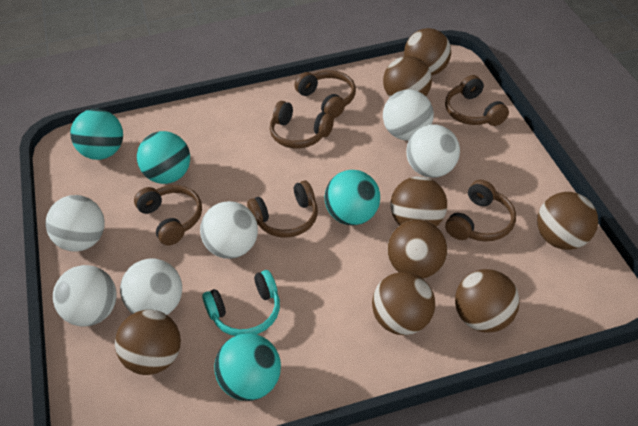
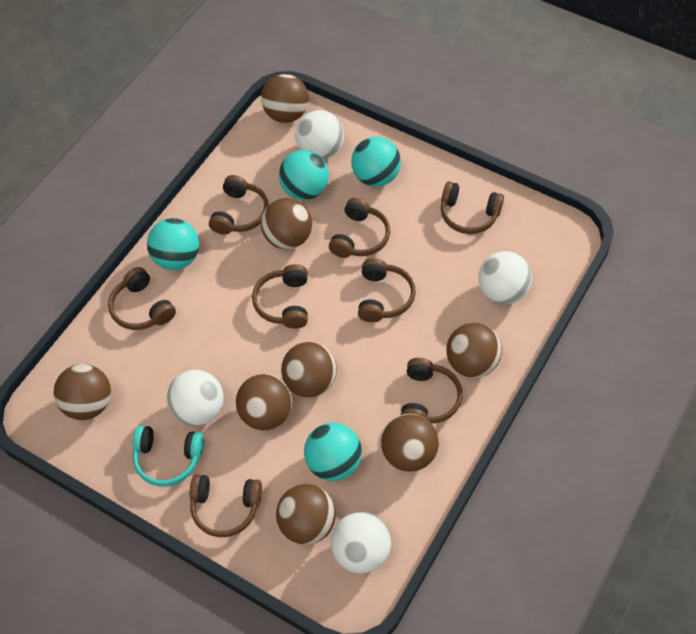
brown headphones: 6 -> 8
white ball: 6 -> 4

